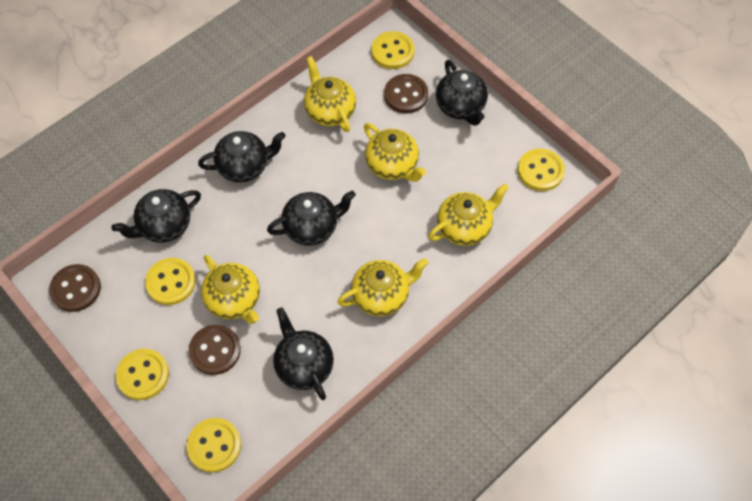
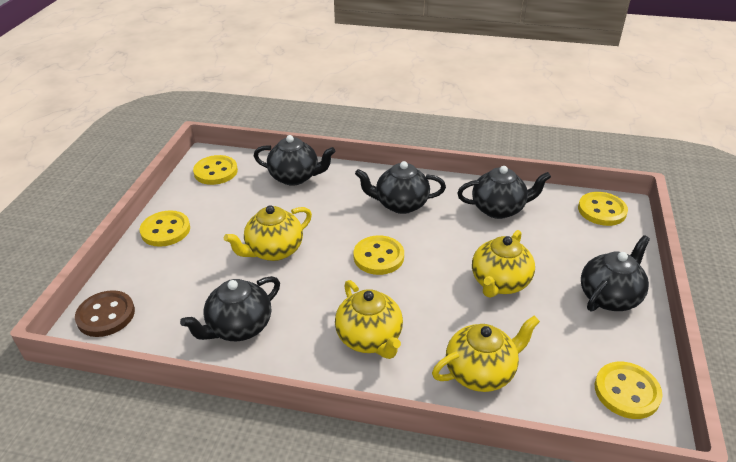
brown button: 3 -> 1
yellow teapot: 5 -> 4

